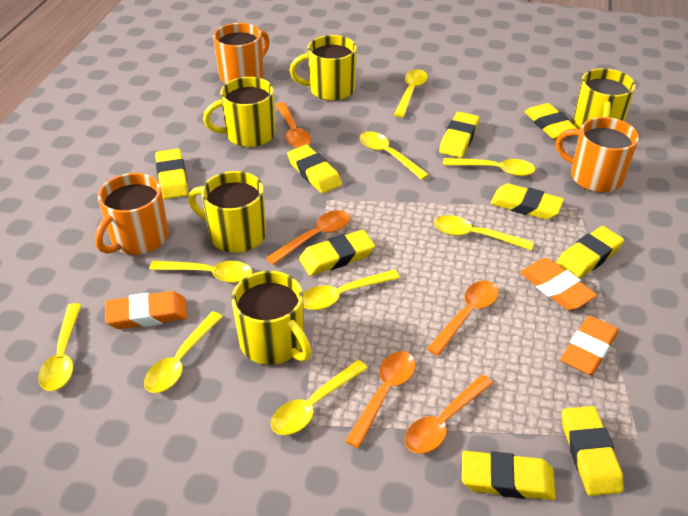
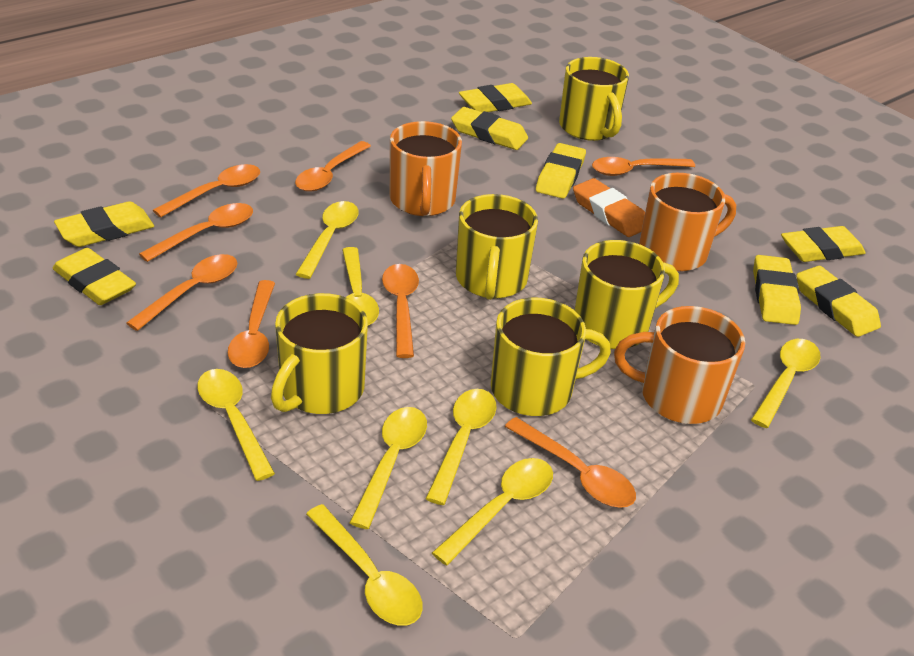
orange eraser: 3 -> 1
orange spoon: 5 -> 8
yellow eraser: 9 -> 8
yellow spoon: 9 -> 8

